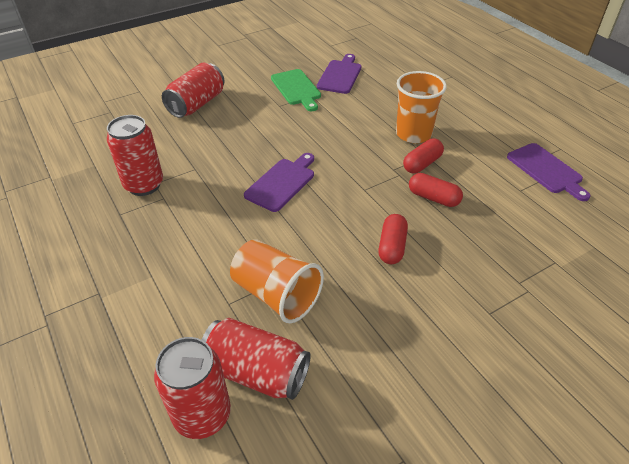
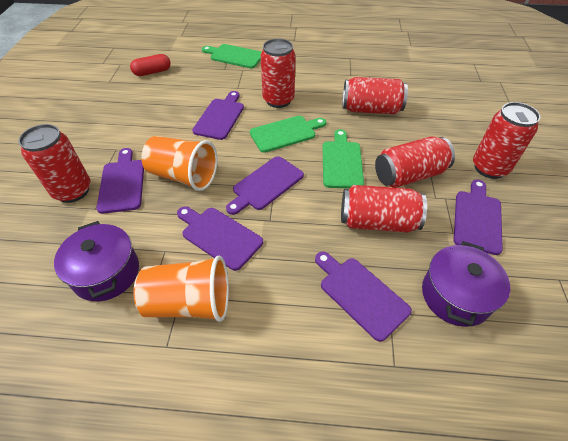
green cutting board: 1 -> 3
purple cutting board: 3 -> 6
purple pot: 0 -> 2
red can: 4 -> 6
red capsule: 3 -> 1

